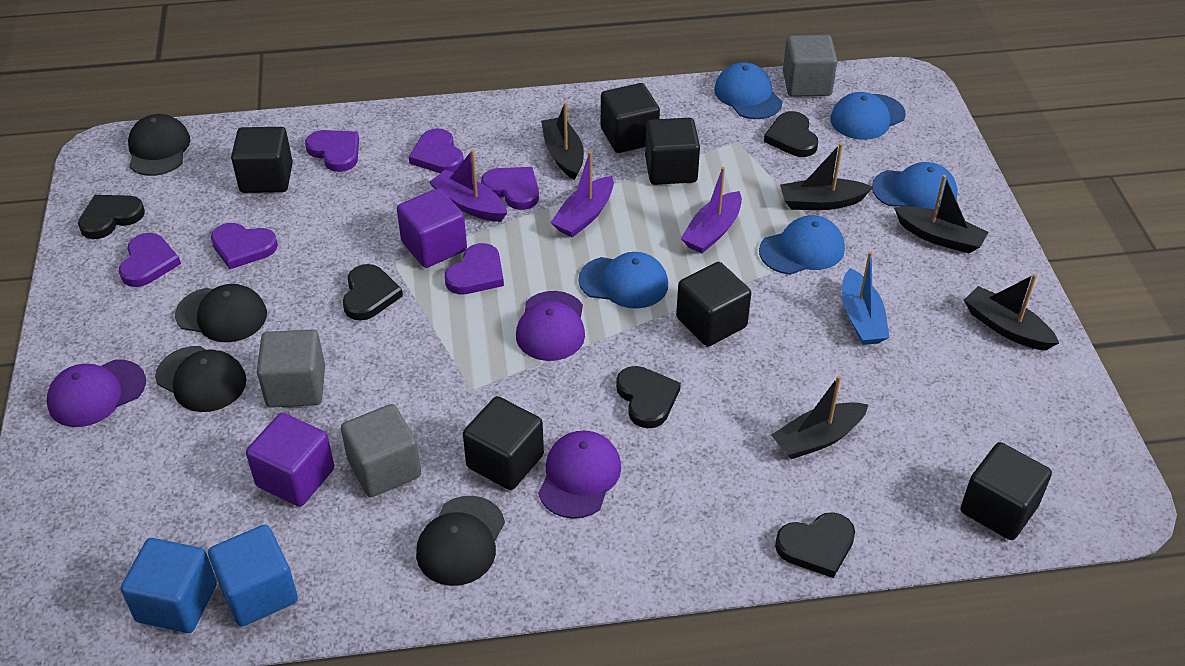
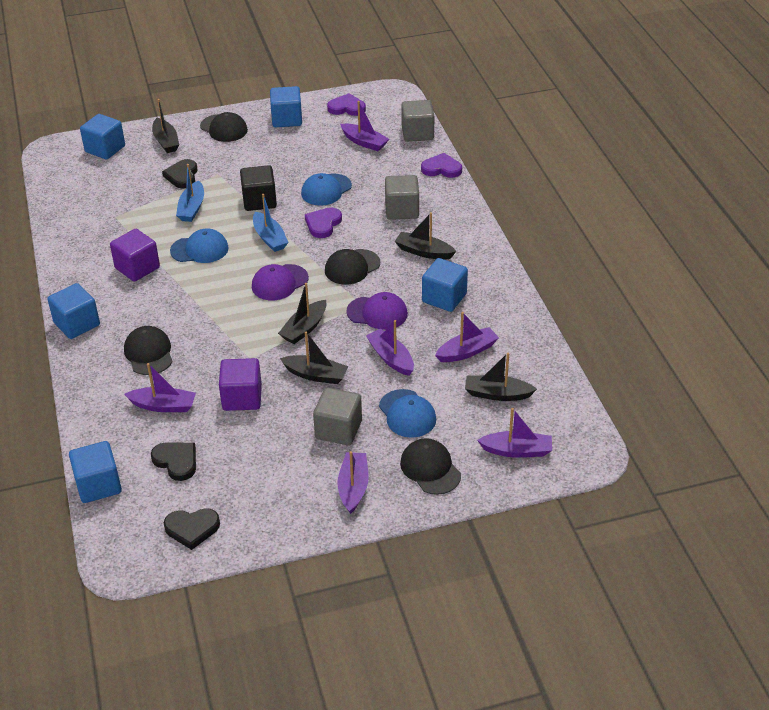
black cube: 6 -> 1
black heart: 5 -> 3
blue boat: 1 -> 2
blue cap: 5 -> 3
blue cube: 2 -> 5
purple boat: 3 -> 6
purple cap: 3 -> 2
purple heart: 6 -> 3

